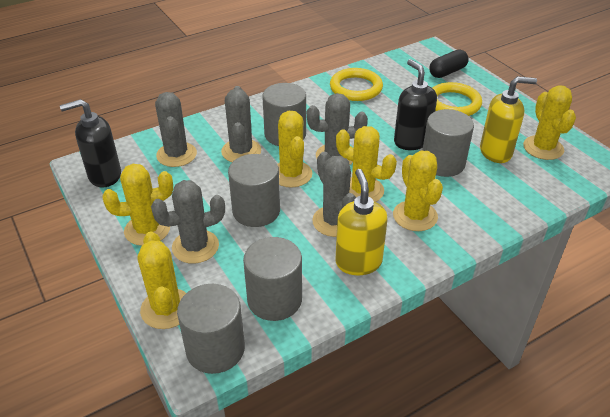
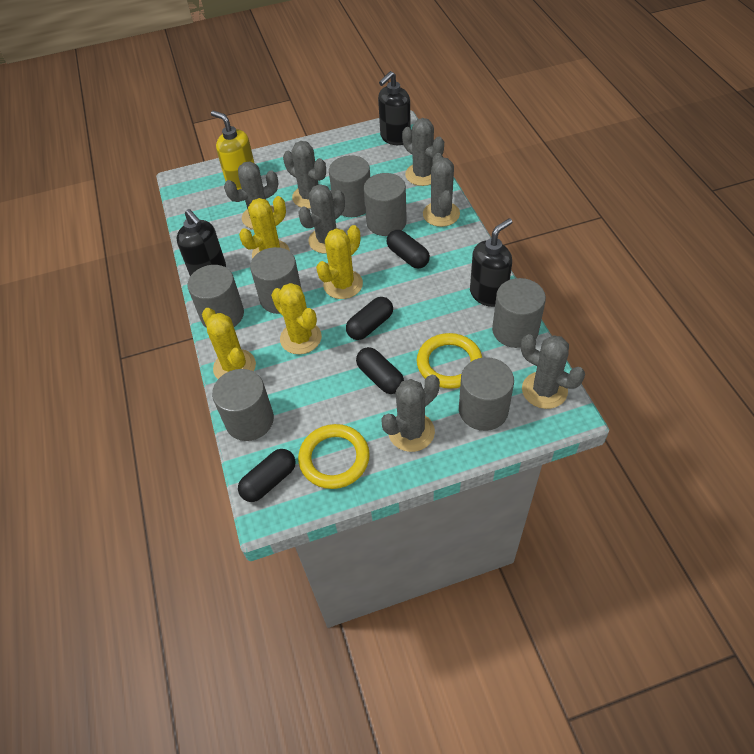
black capsule: 1 -> 4
black soap dispenser: 2 -> 3
grey cactus: 5 -> 7
grey cylinder: 5 -> 7
yellow cactus: 6 -> 4
yellow soap dispenser: 2 -> 1

